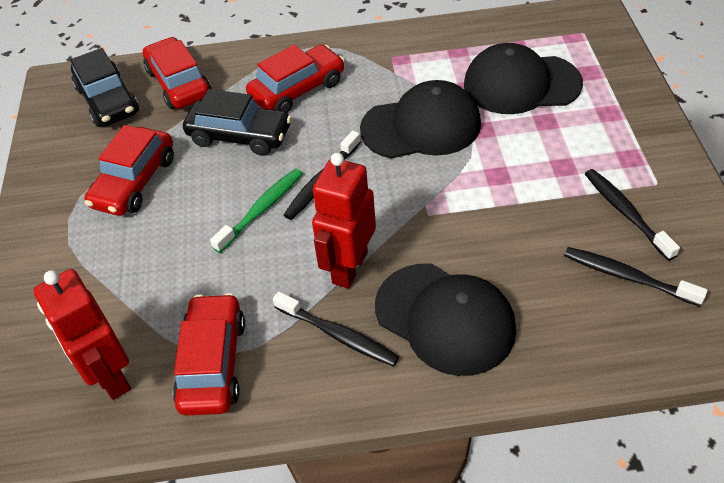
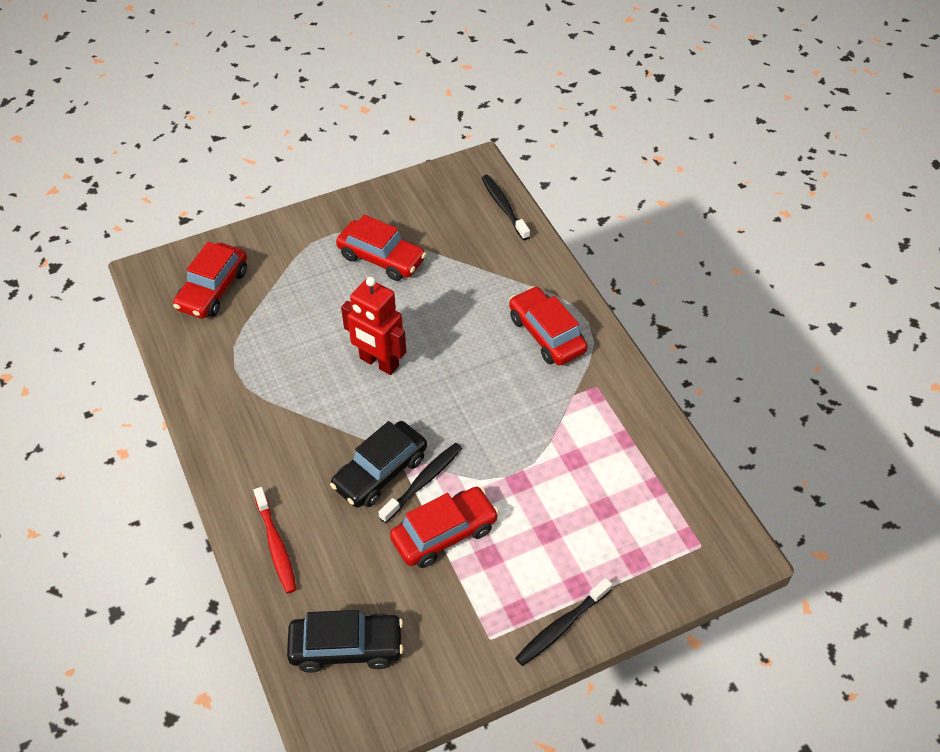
black cap: 3 -> 0
black toothbrush: 4 -> 3
green toothbrush: 1 -> 0
red robot: 2 -> 1
red toothbrush: 0 -> 1

